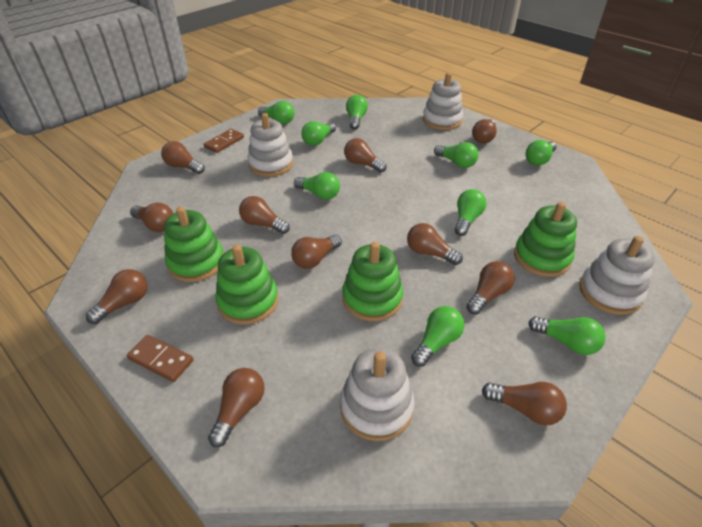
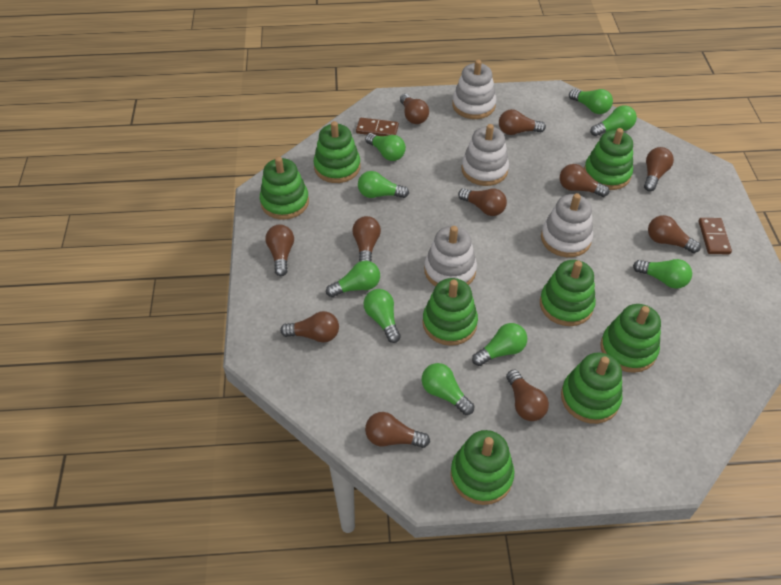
green stacking toy: 4 -> 8

